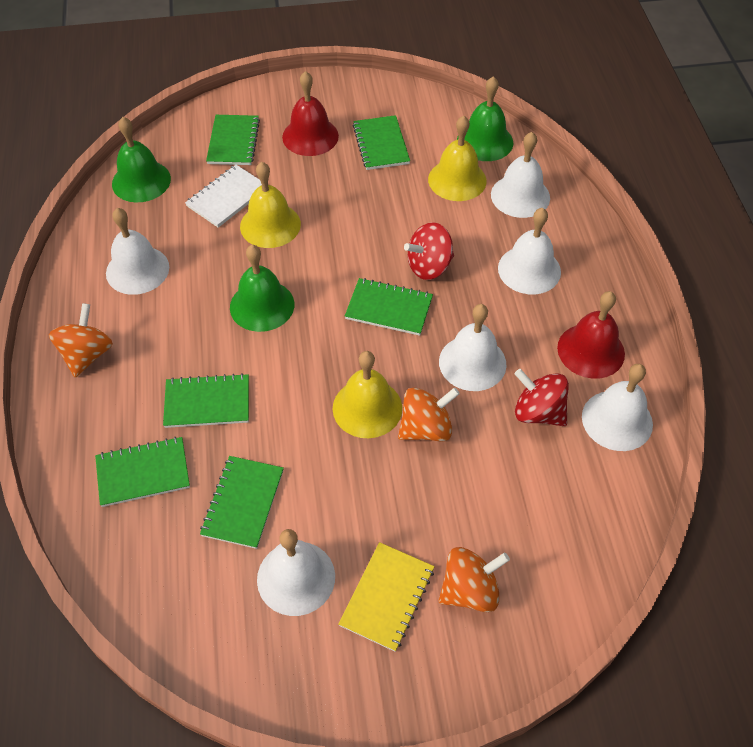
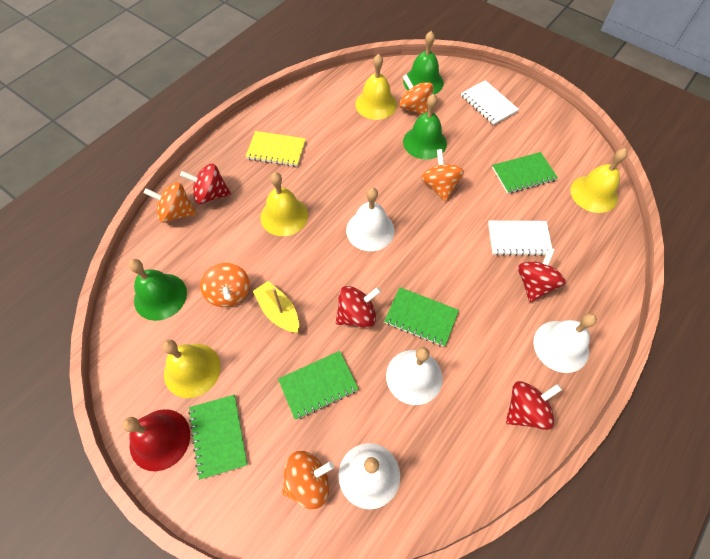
green notebook: 6 -> 4
orange spinning top: 3 -> 5
red bell: 2 -> 1
red spinning top: 2 -> 4
white bell: 6 -> 4
white notebook: 1 -> 2
yellow bell: 3 -> 4
yellow boat: 0 -> 1

